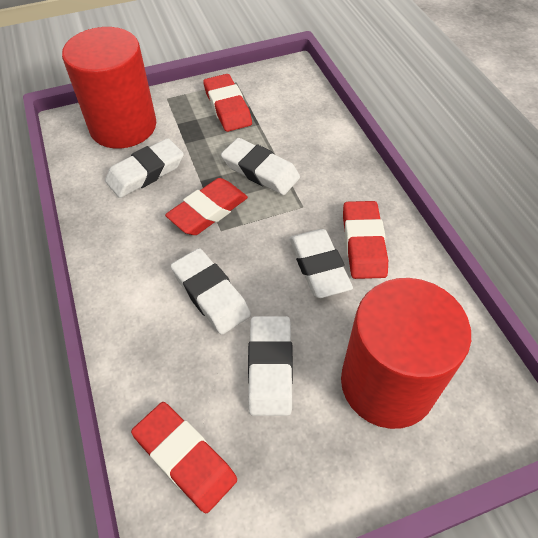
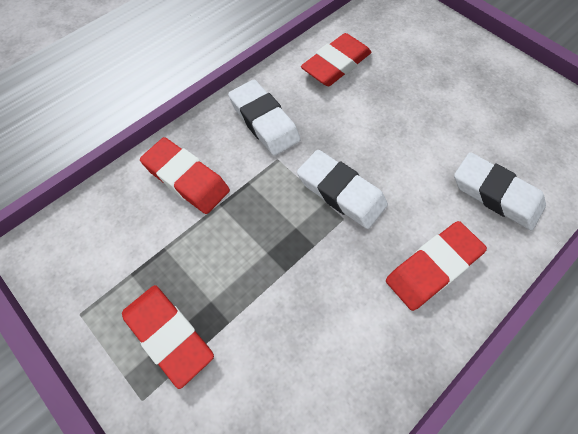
red cylinder: 2 -> 0
white eraser: 5 -> 3

